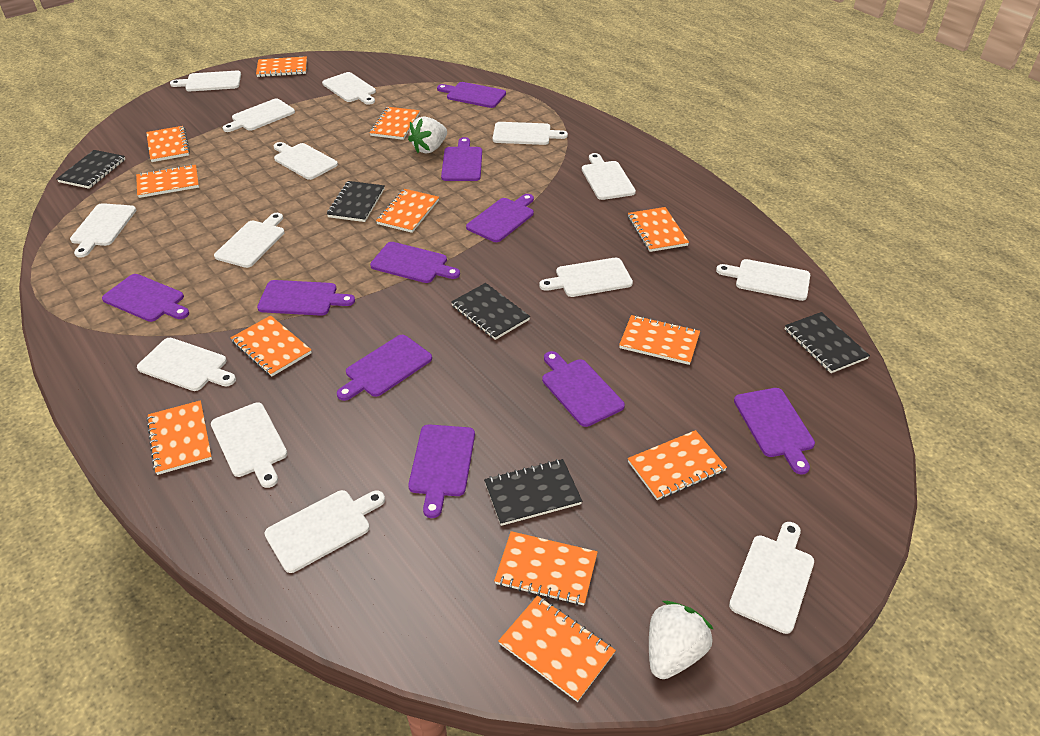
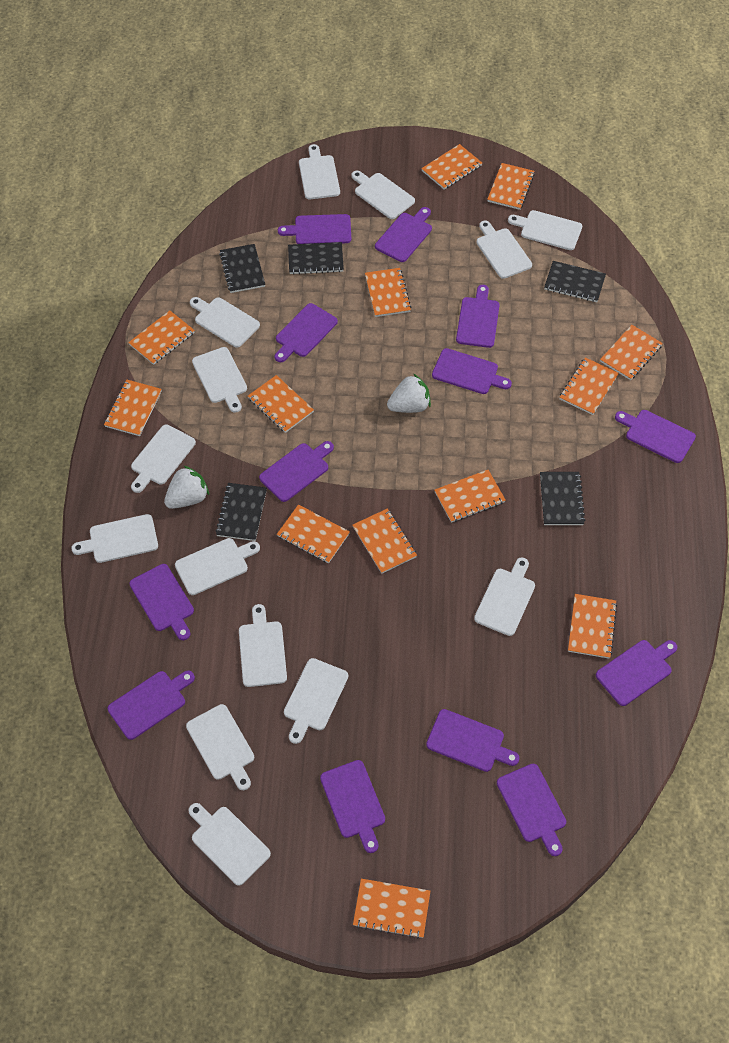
orange notebook: 12 -> 13
purple cutting board: 10 -> 13

